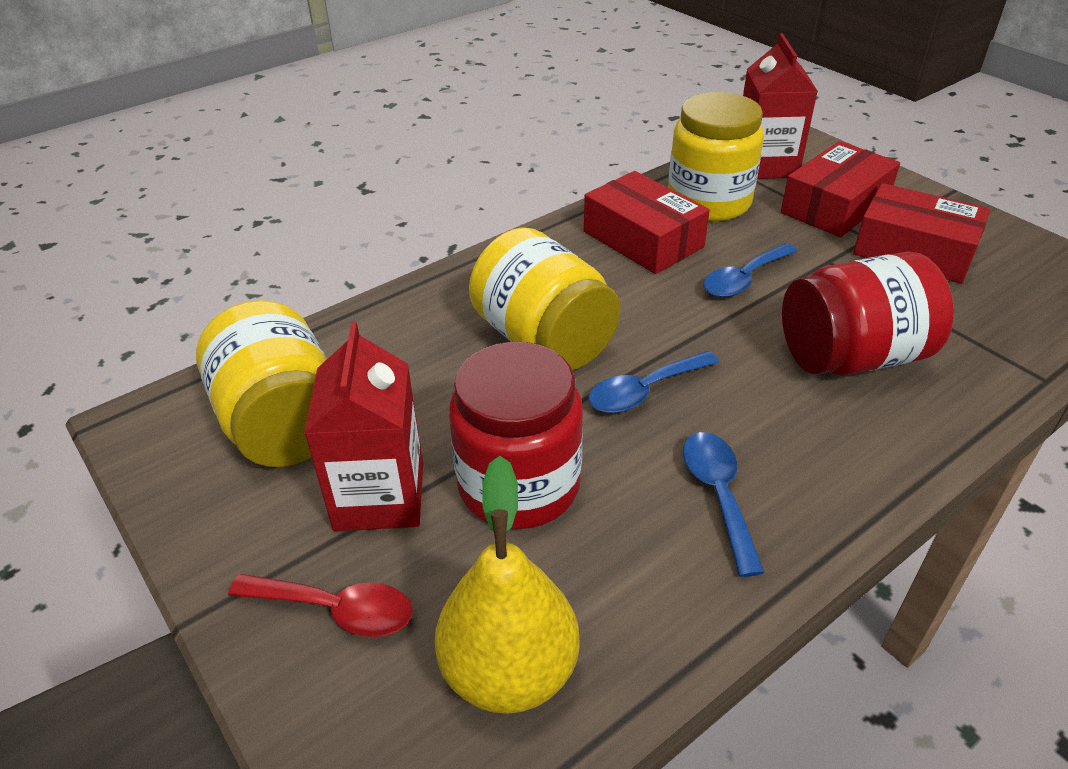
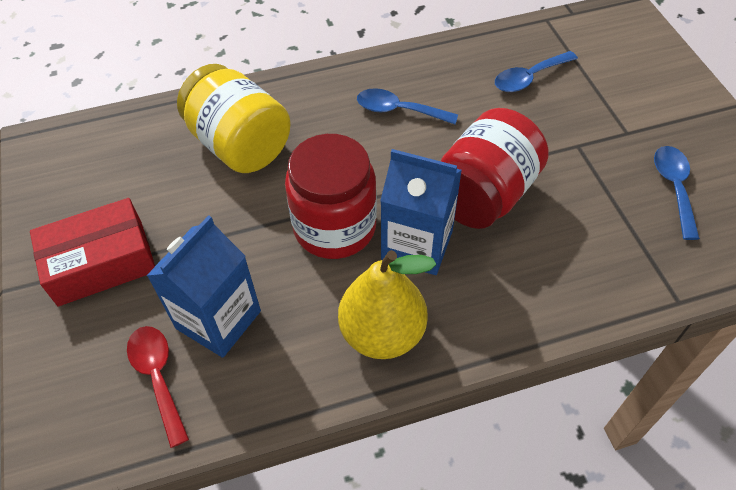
blue carton: 0 -> 2
red box: 3 -> 1
red carton: 2 -> 0
yellow jar: 3 -> 1

